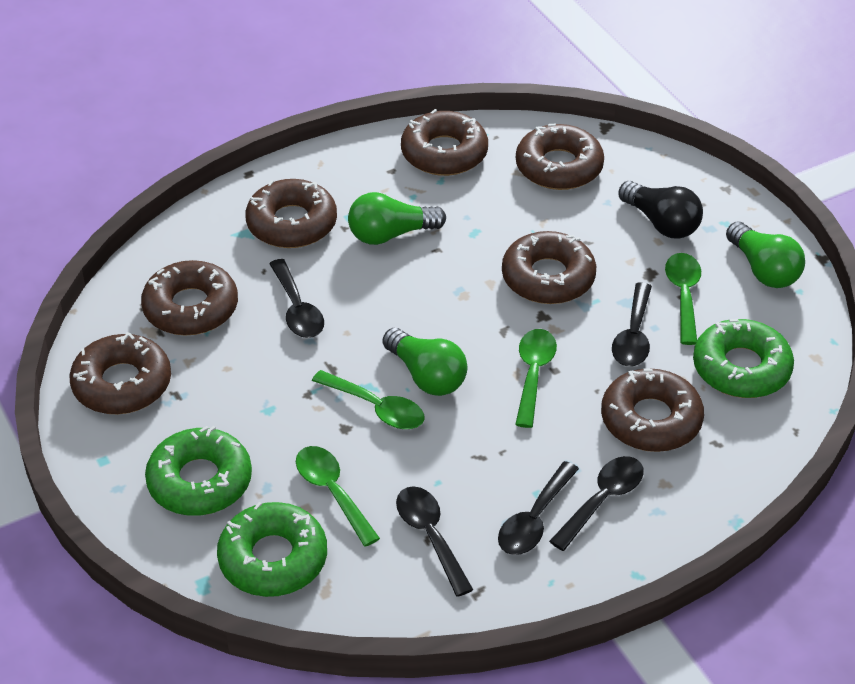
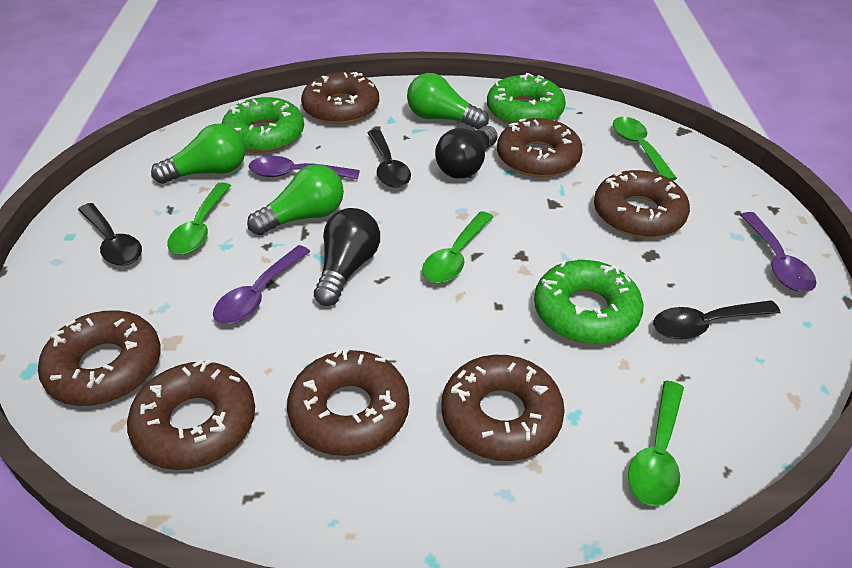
black light bulb: 1 -> 2
black spoon: 5 -> 3
purple spoon: 0 -> 3

